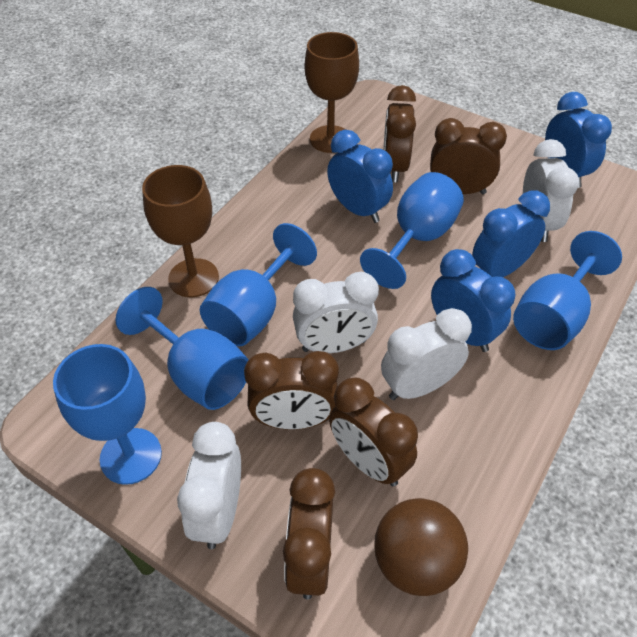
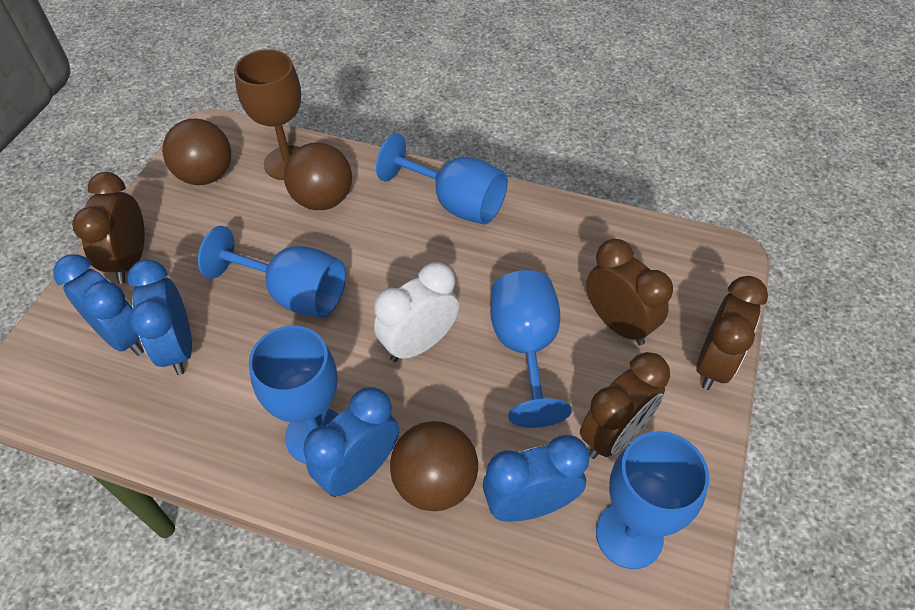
brown ball: 1 -> 3
brown clock: 5 -> 4
brown goblet: 2 -> 1
white clock: 4 -> 1

